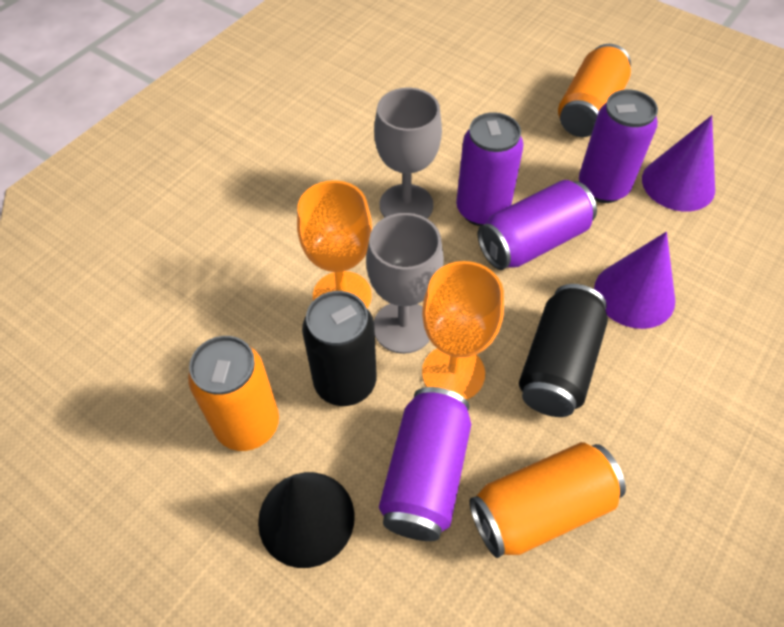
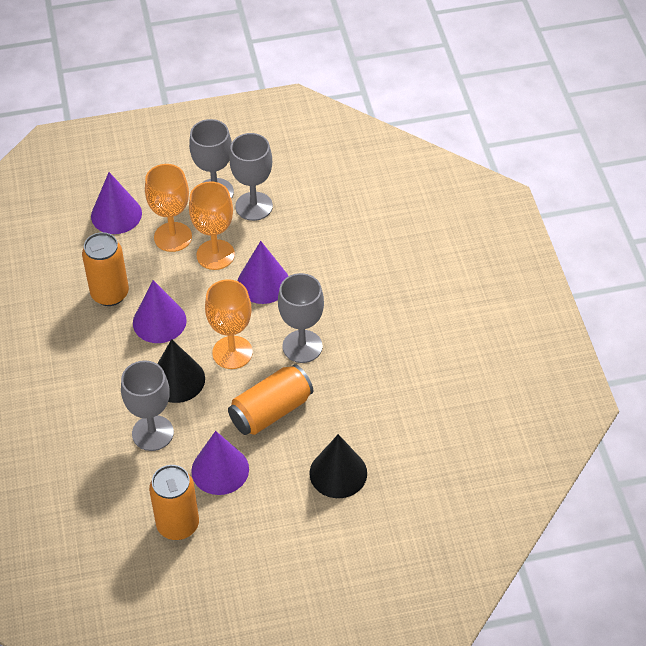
black can: 2 -> 0
black cone: 1 -> 2
grey goblet: 2 -> 4
orange goblet: 2 -> 3
purple can: 4 -> 0
purple cone: 2 -> 4

